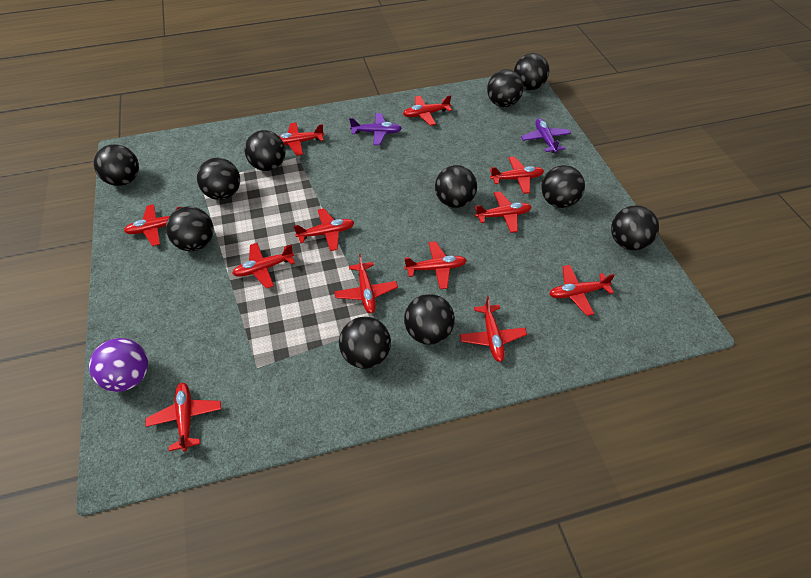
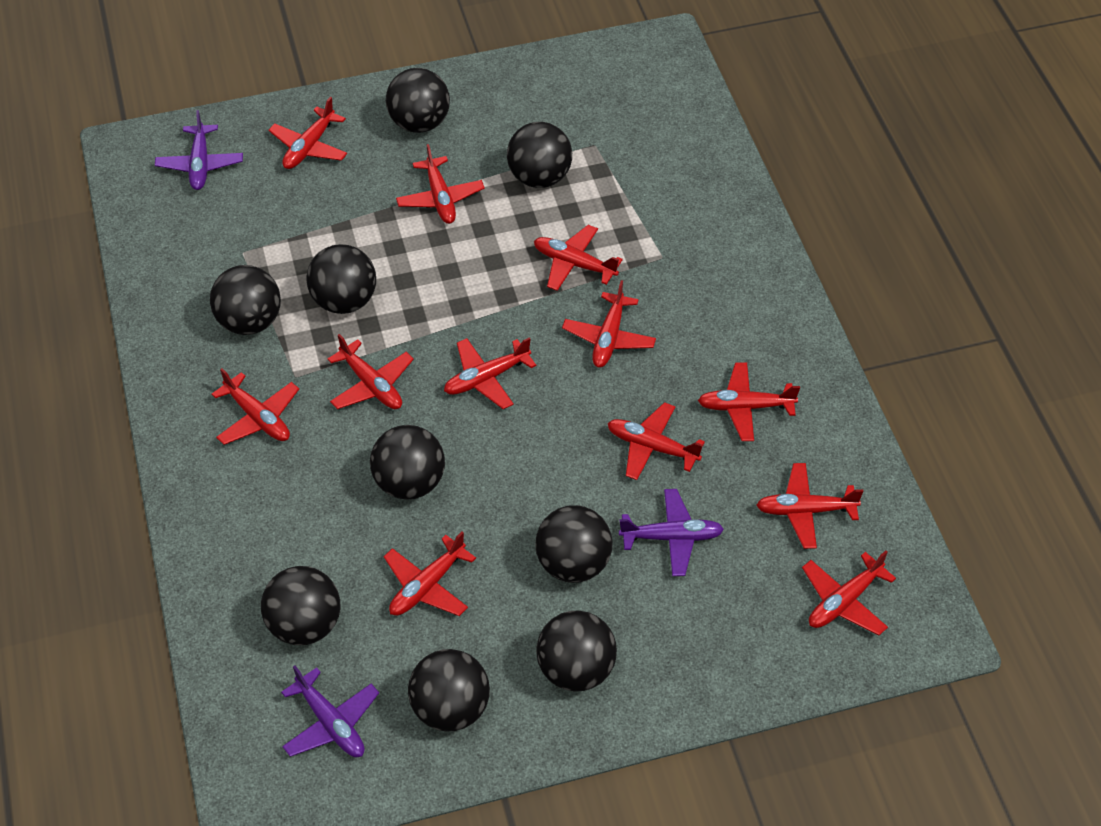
black ball: 11 -> 9
purple ball: 1 -> 0
purple plane: 2 -> 3

